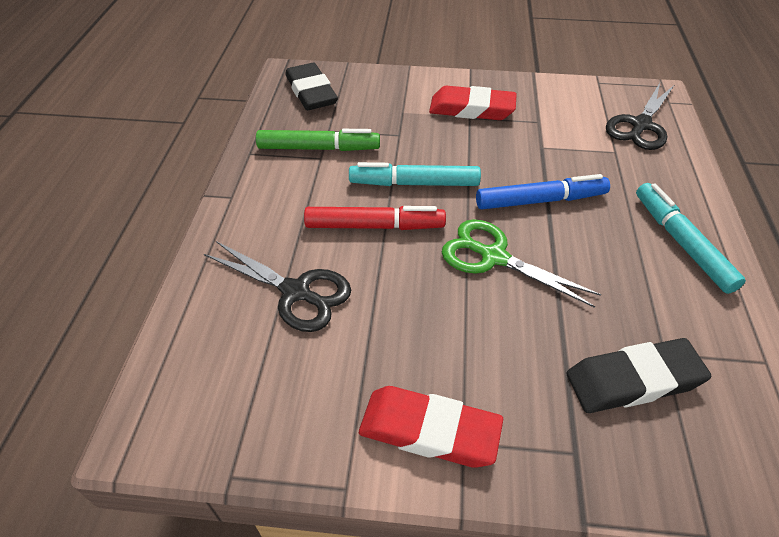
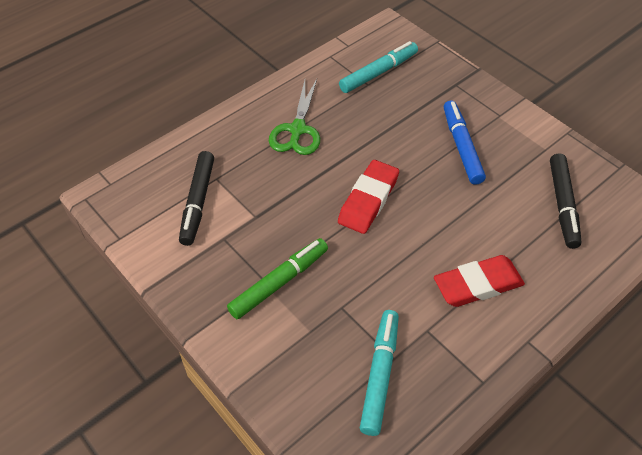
black eraser: 2 -> 0
black marker: 0 -> 2
black scissors: 2 -> 0
red marker: 1 -> 0

